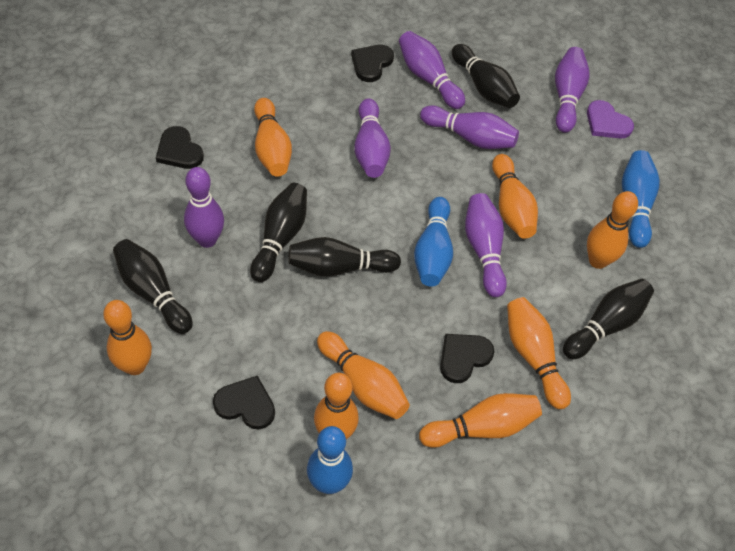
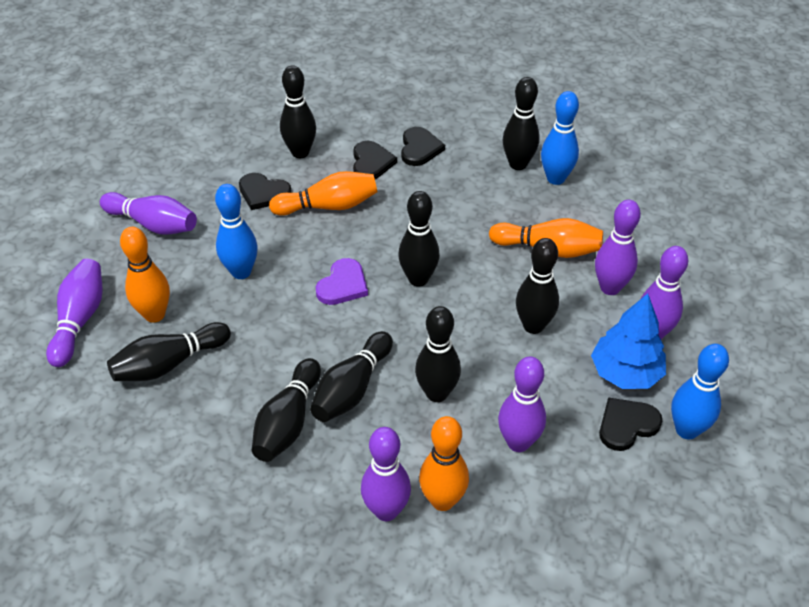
black bowling pin: 5 -> 8
blue tree: 0 -> 1
orange bowling pin: 8 -> 4

